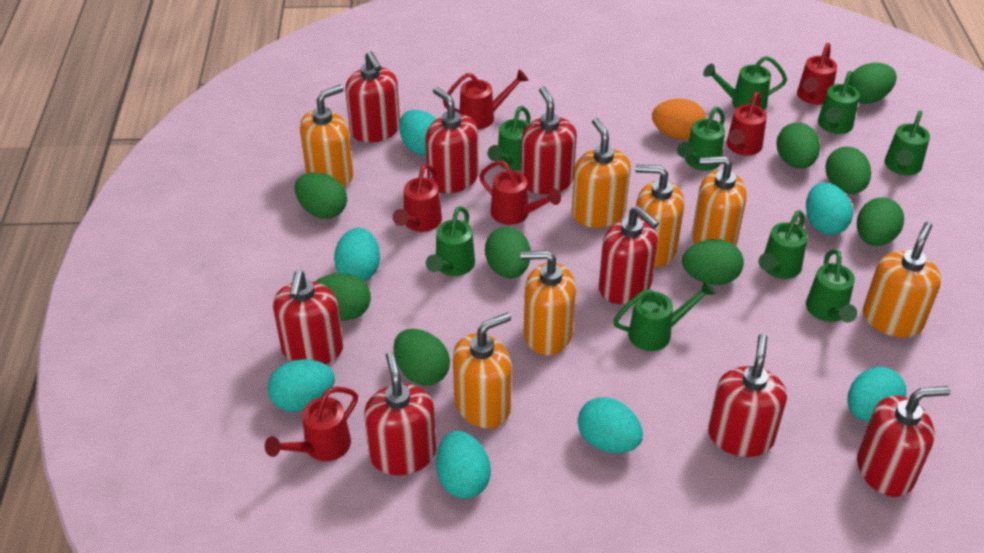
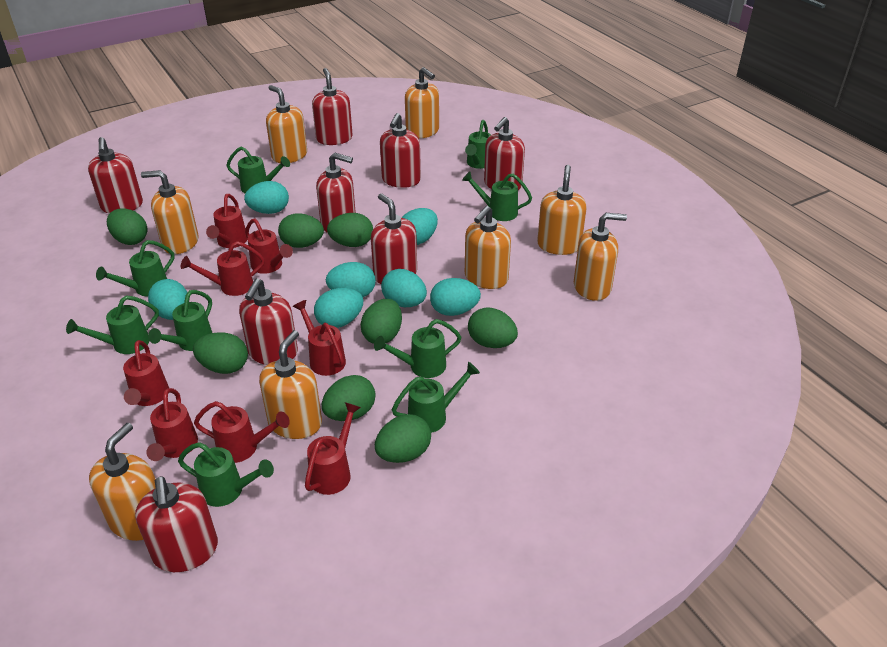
green egg: 9 -> 8
orange egg: 1 -> 0
orange soap dispenser: 7 -> 8
red watering can: 6 -> 8

